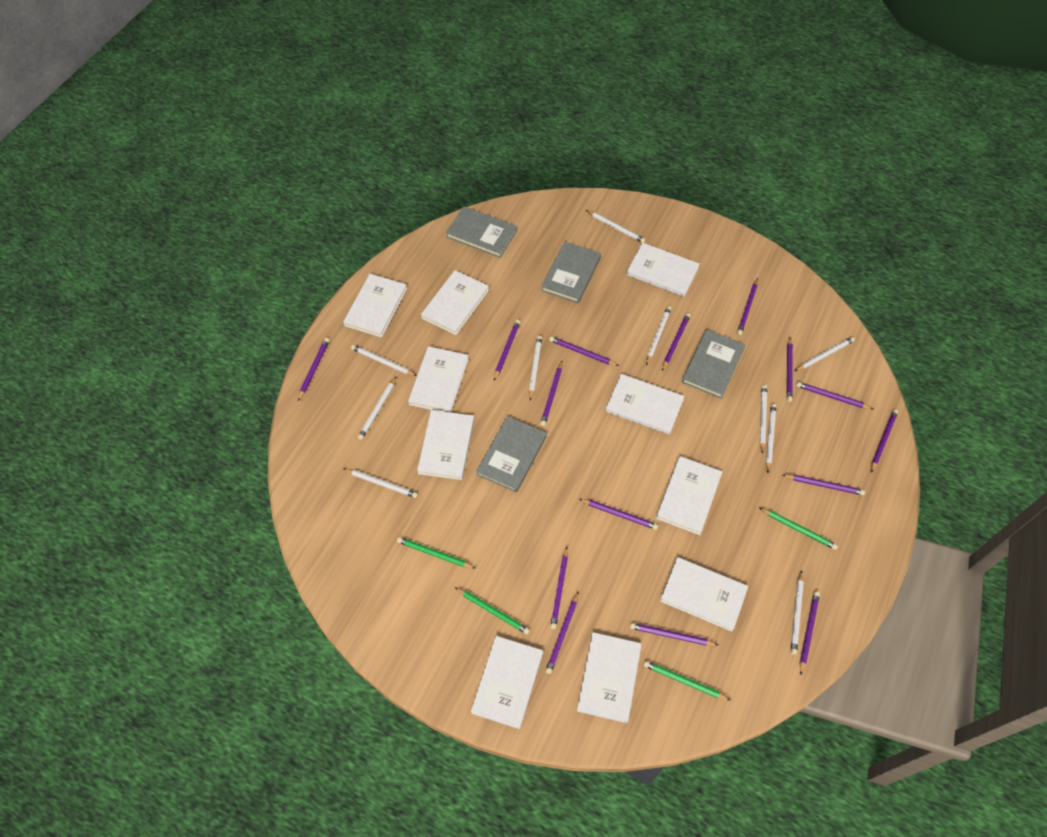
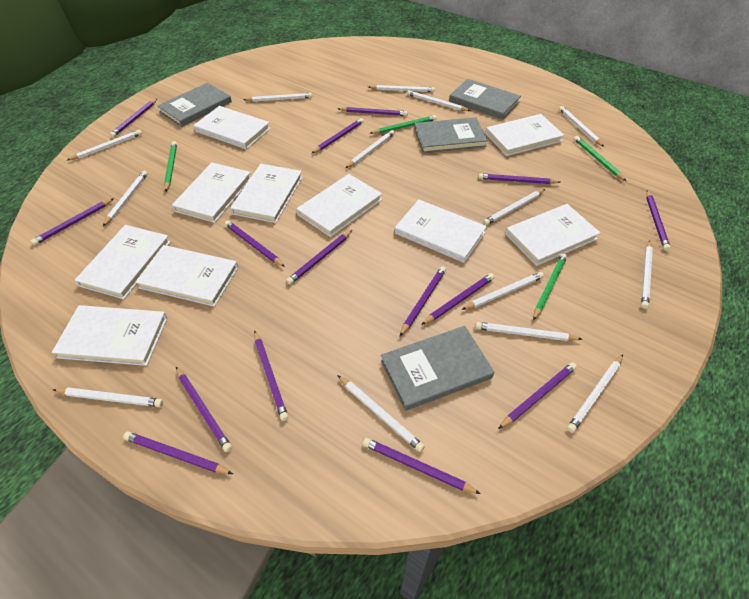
white pencil: 10 -> 14

